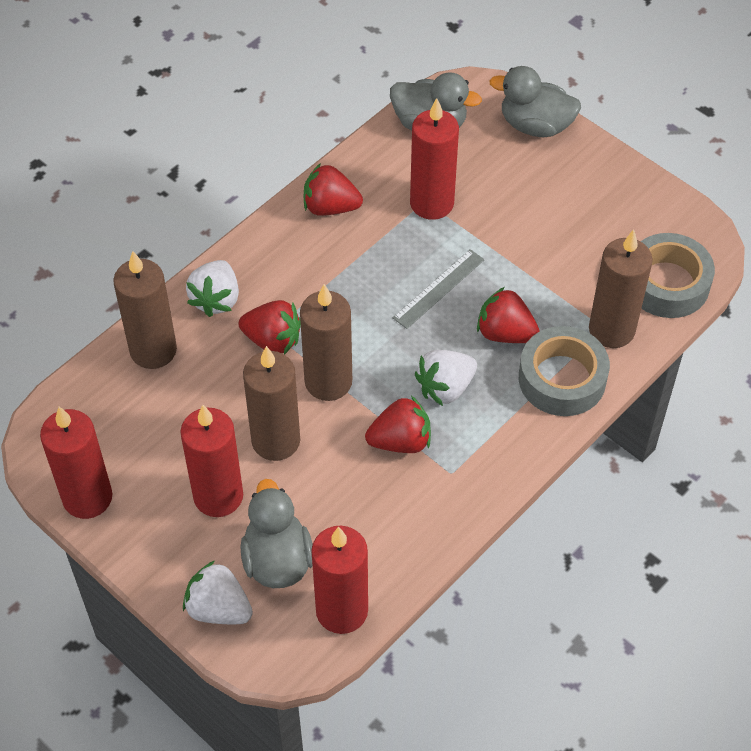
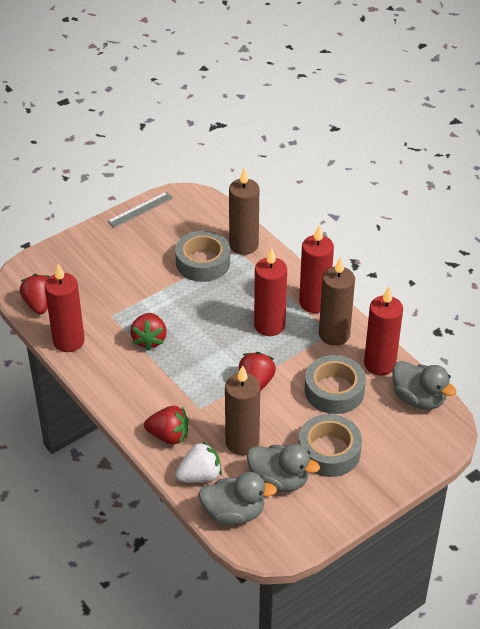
brown candle: 4 -> 3
grey tape: 2 -> 3
white strawberry: 3 -> 1

